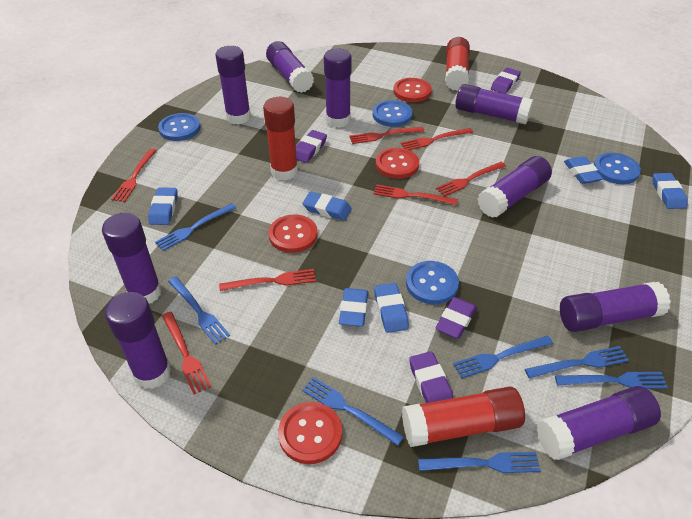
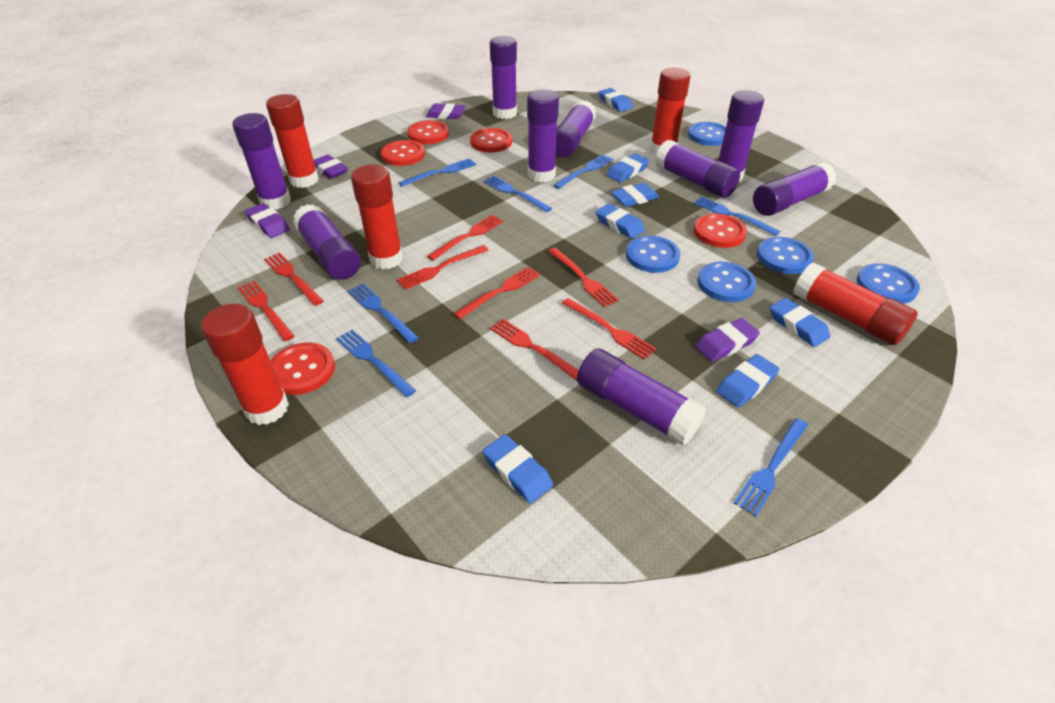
blue button: 4 -> 5
blue eraser: 6 -> 7
red button: 4 -> 5
red fork: 7 -> 8
red glue stick: 3 -> 5

